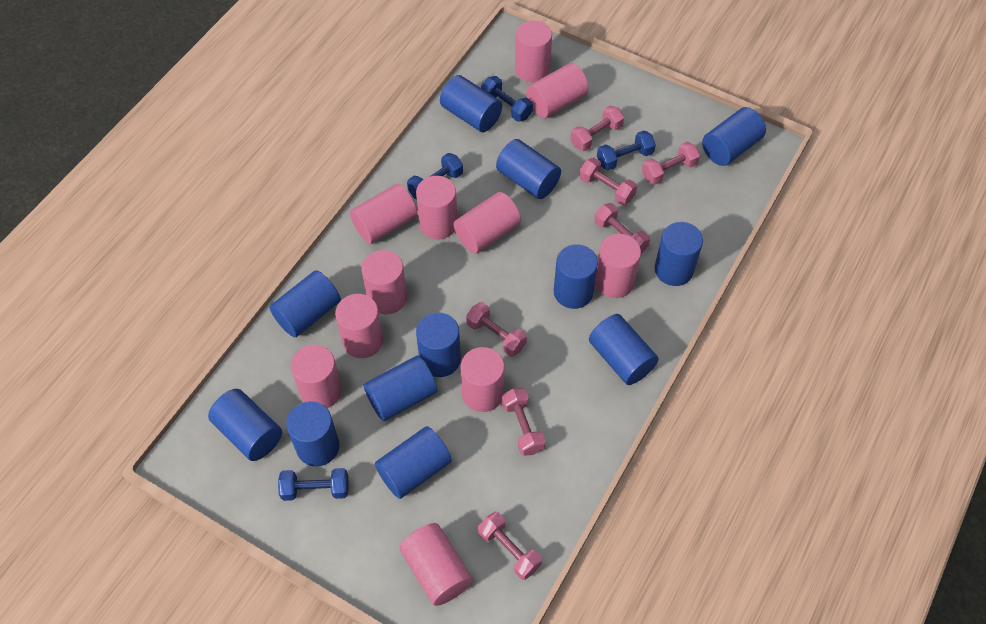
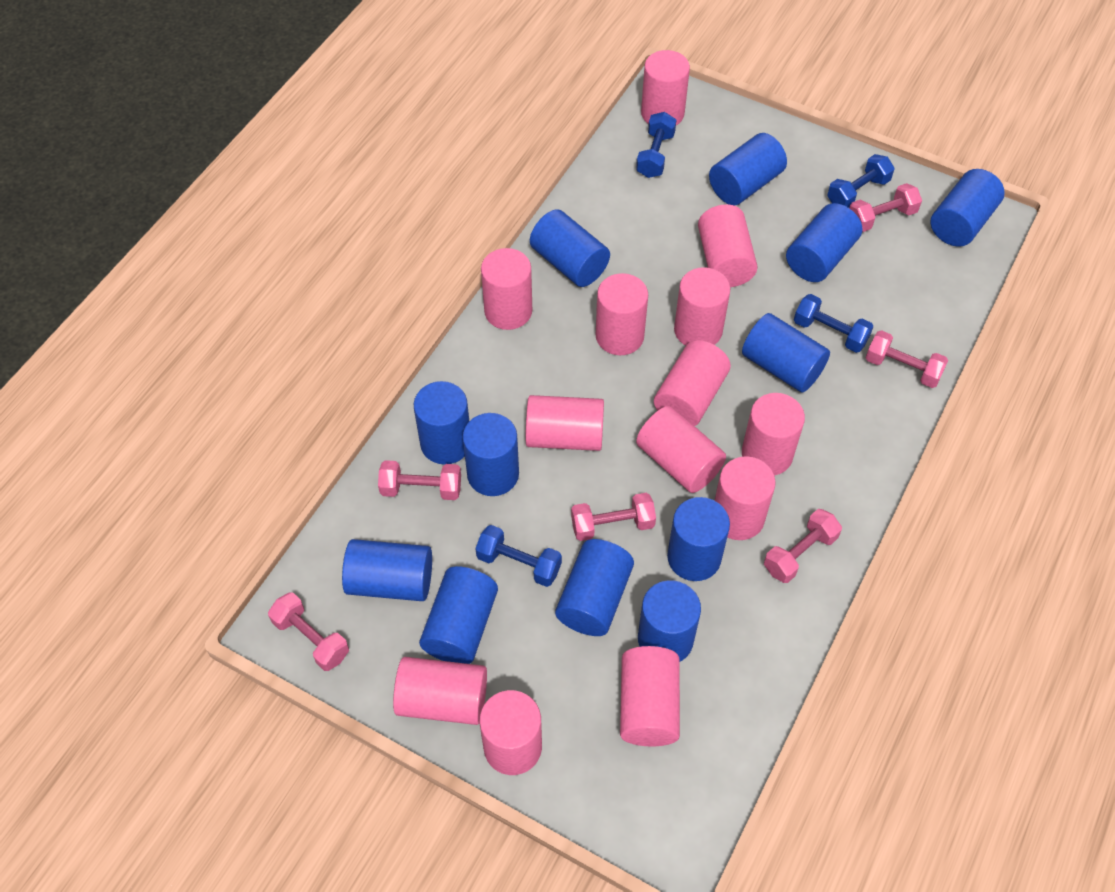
pink cylinder: 11 -> 13
pink dumbbell: 7 -> 6

